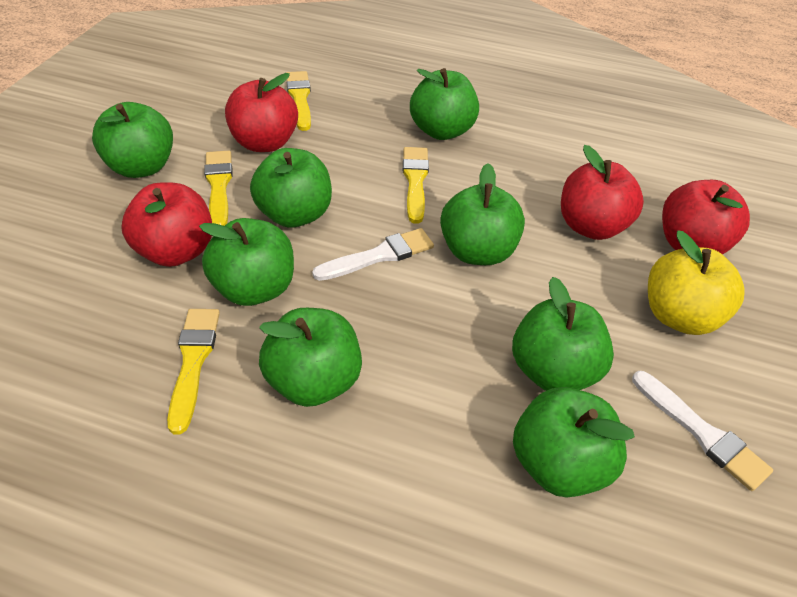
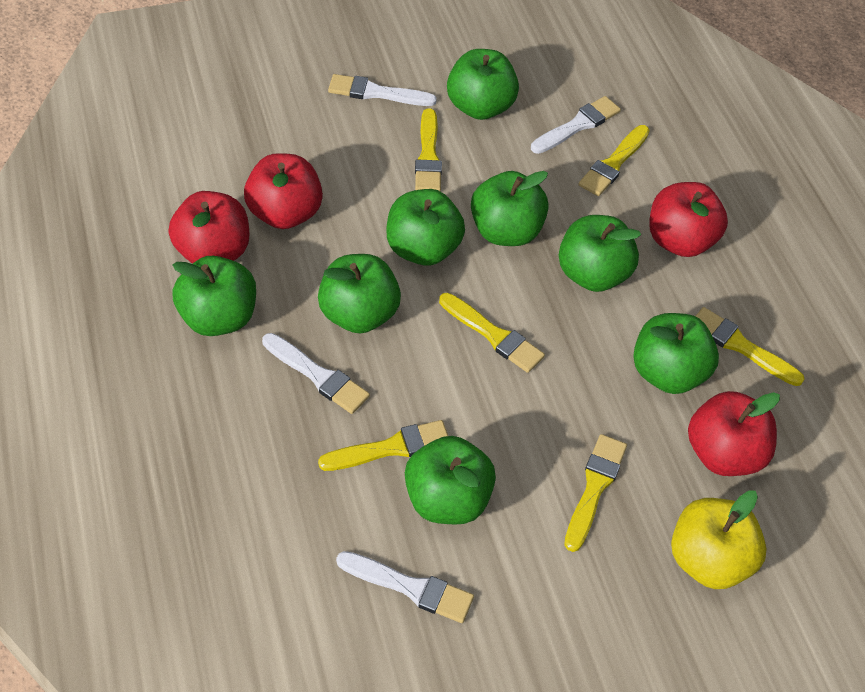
white brush: 2 -> 4
yellow brush: 4 -> 6

